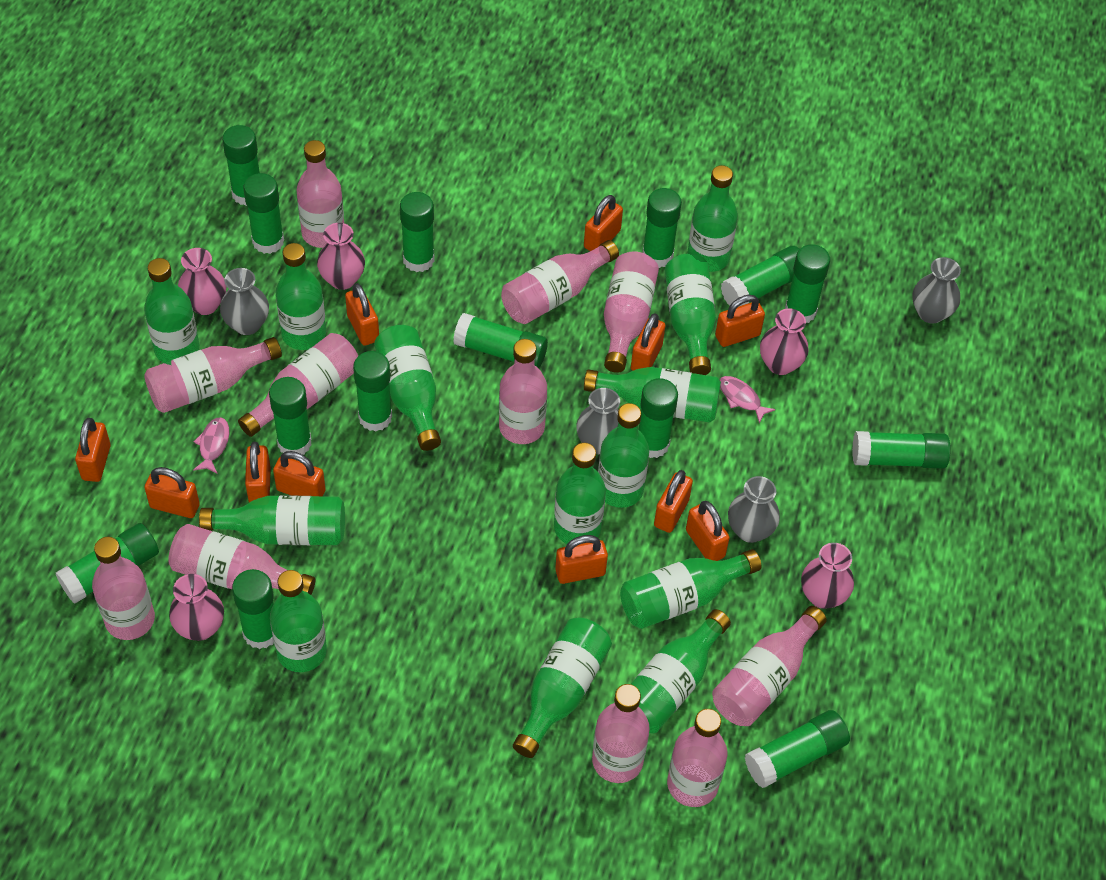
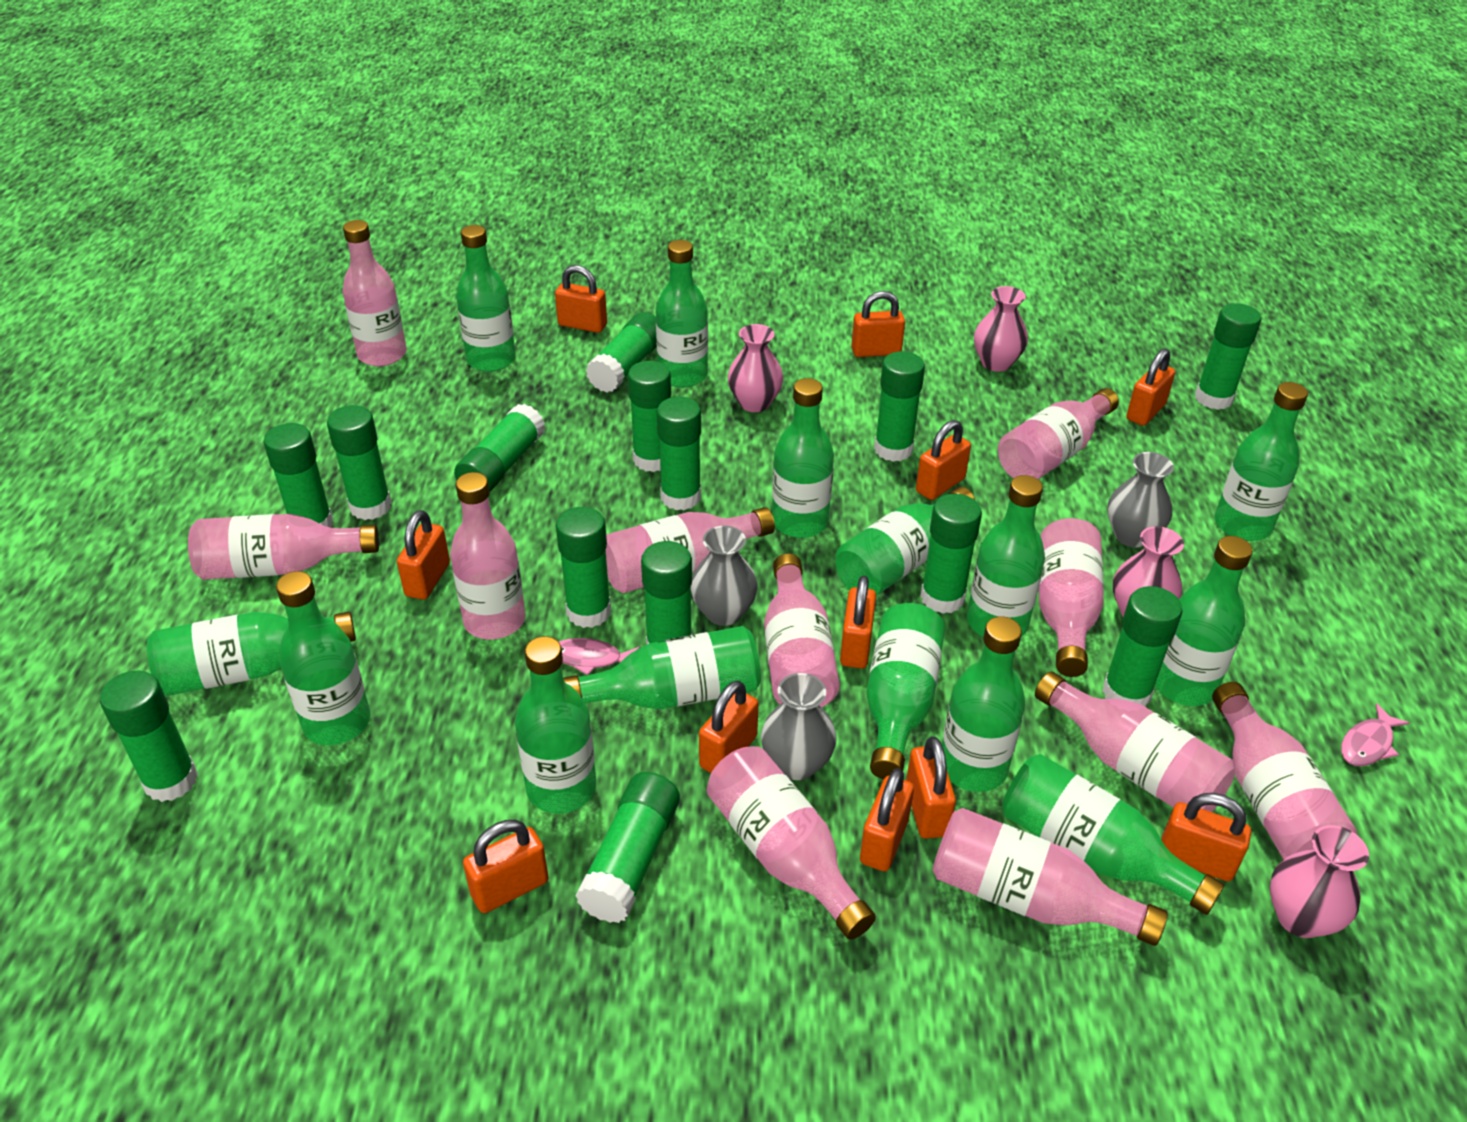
green bottle: 13 -> 14
grey vase: 4 -> 3
pink vase: 5 -> 4

